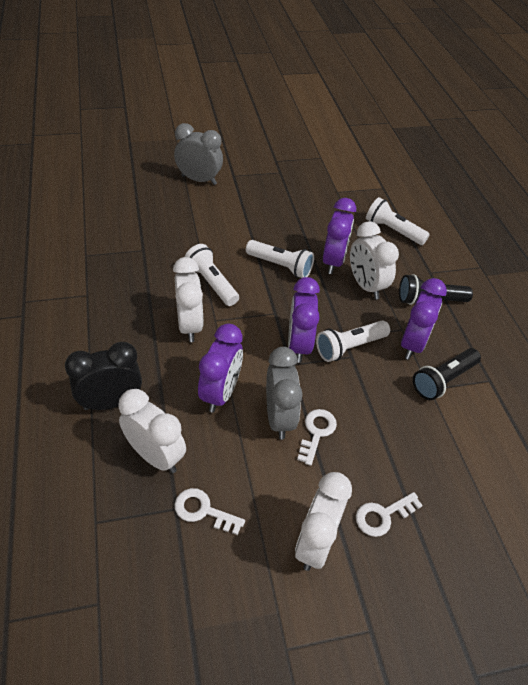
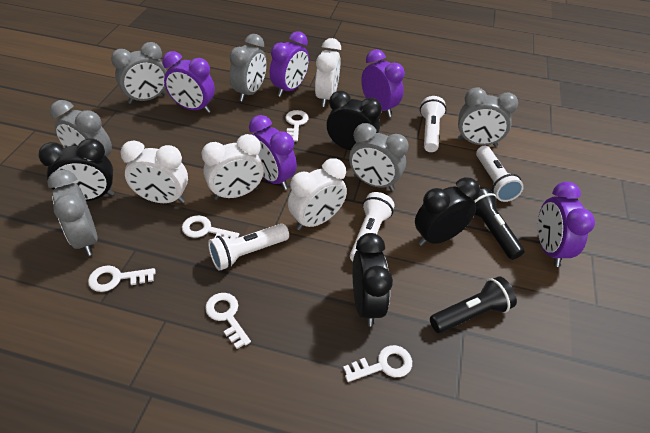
black clock: 1 -> 4
grey clock: 2 -> 6
purple clock: 4 -> 5
white key: 3 -> 5

